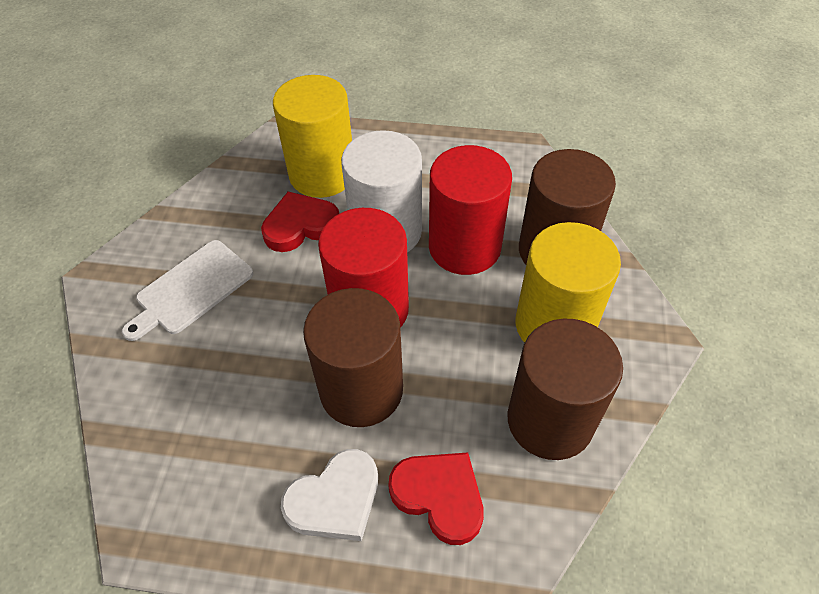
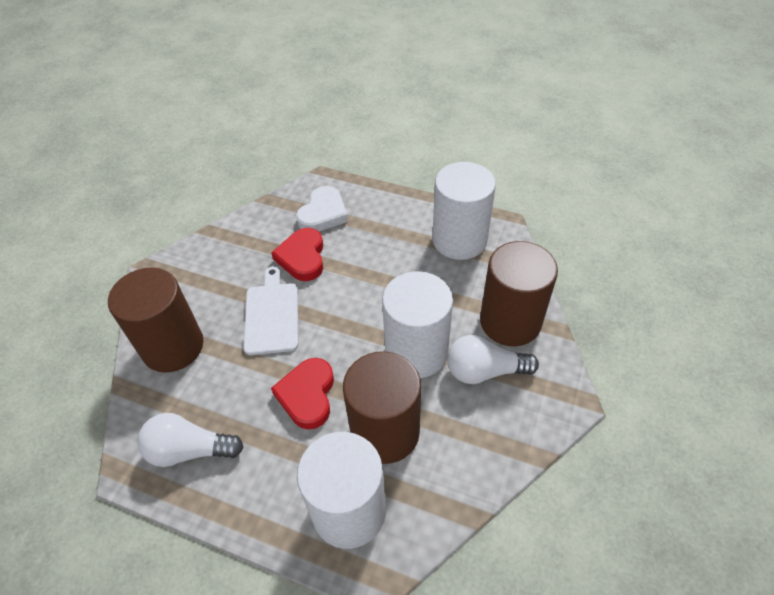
red cylinder: 2 -> 0
white cylinder: 1 -> 3
white light bulb: 0 -> 2
yellow cylinder: 2 -> 0

